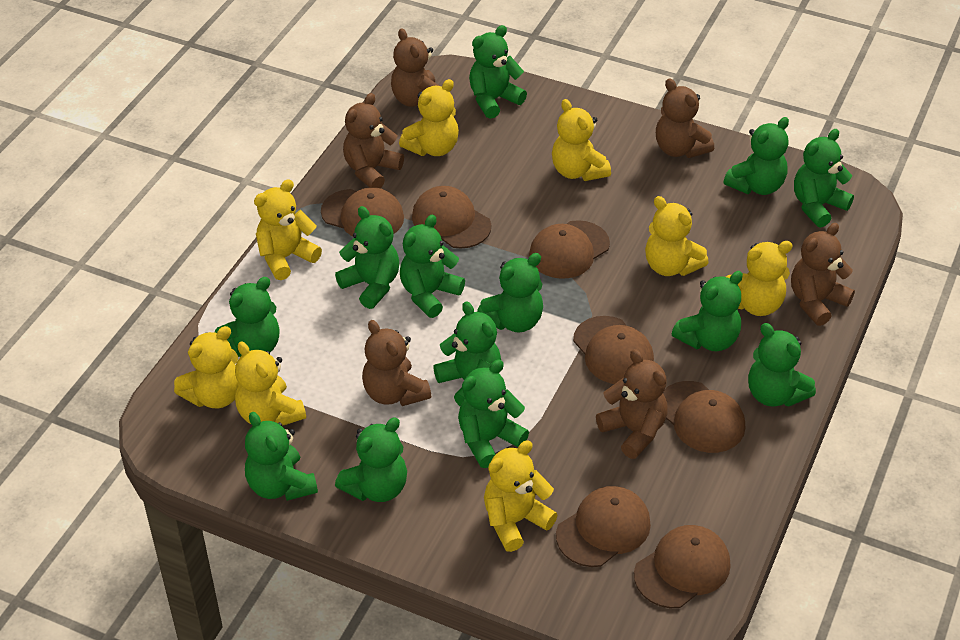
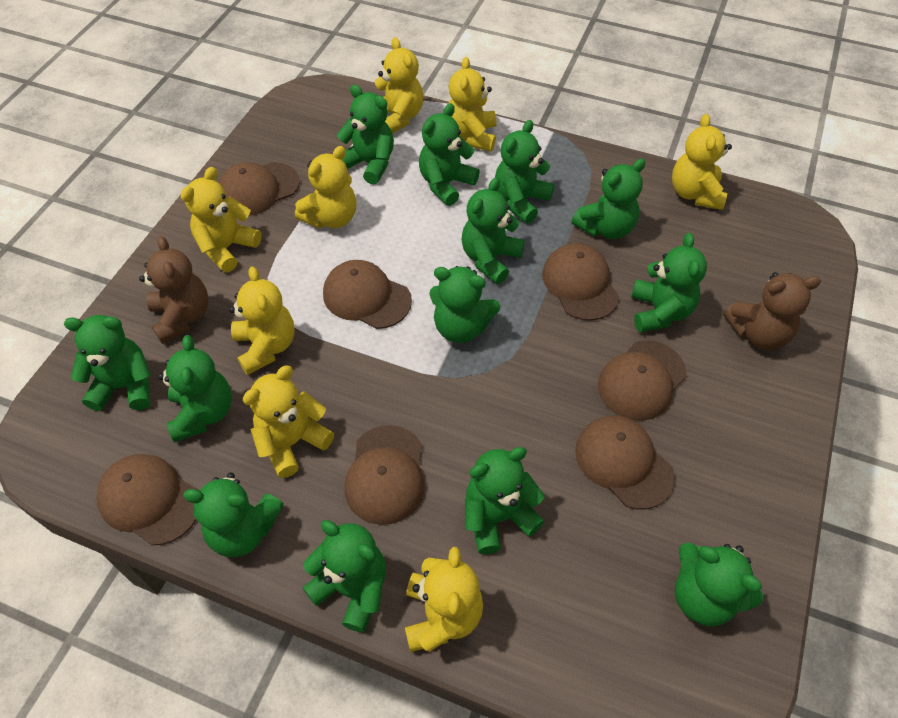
brown teddy bear: 6 -> 2

